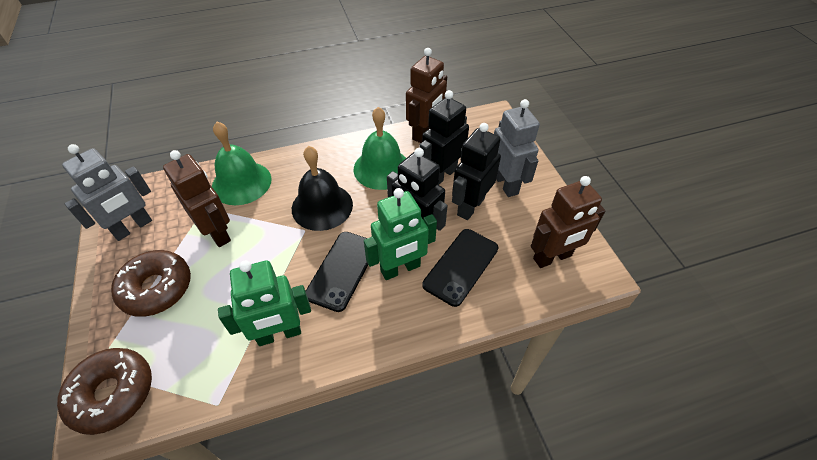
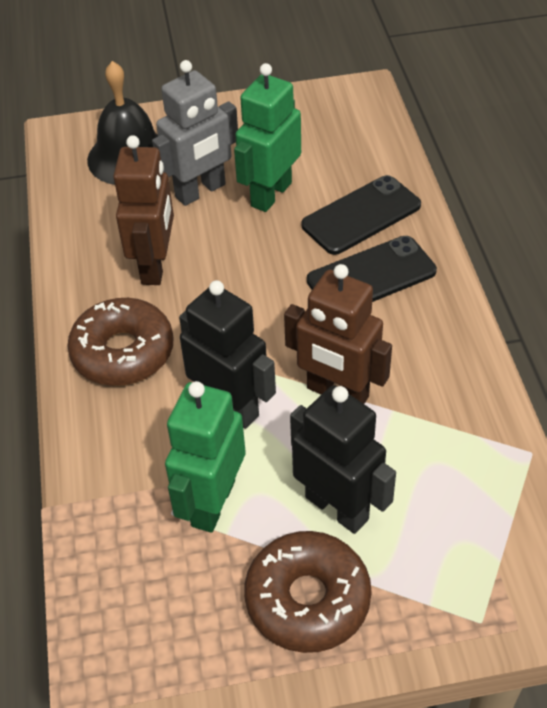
black robot: 3 -> 2
brown robot: 3 -> 2
green bell: 2 -> 0
grey robot: 2 -> 1

